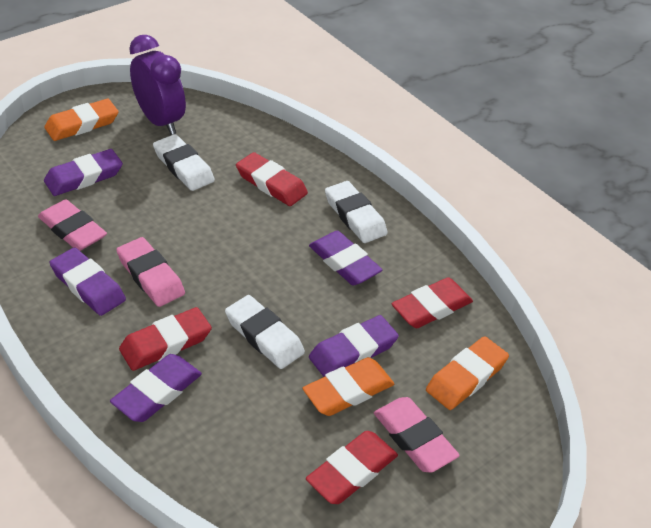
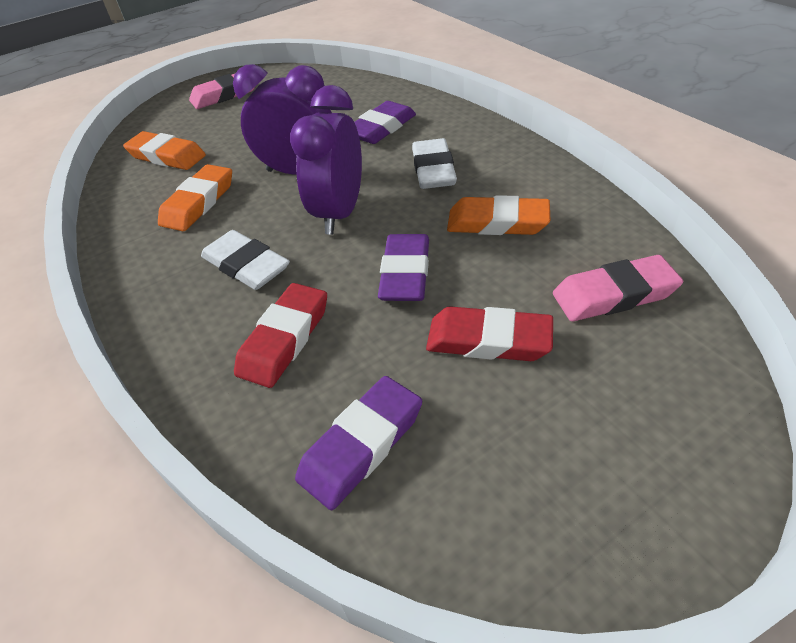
pink eraser: 3 -> 2
purple clock: 1 -> 2
purple eraser: 5 -> 3
red eraser: 4 -> 2
white eraser: 3 -> 2

